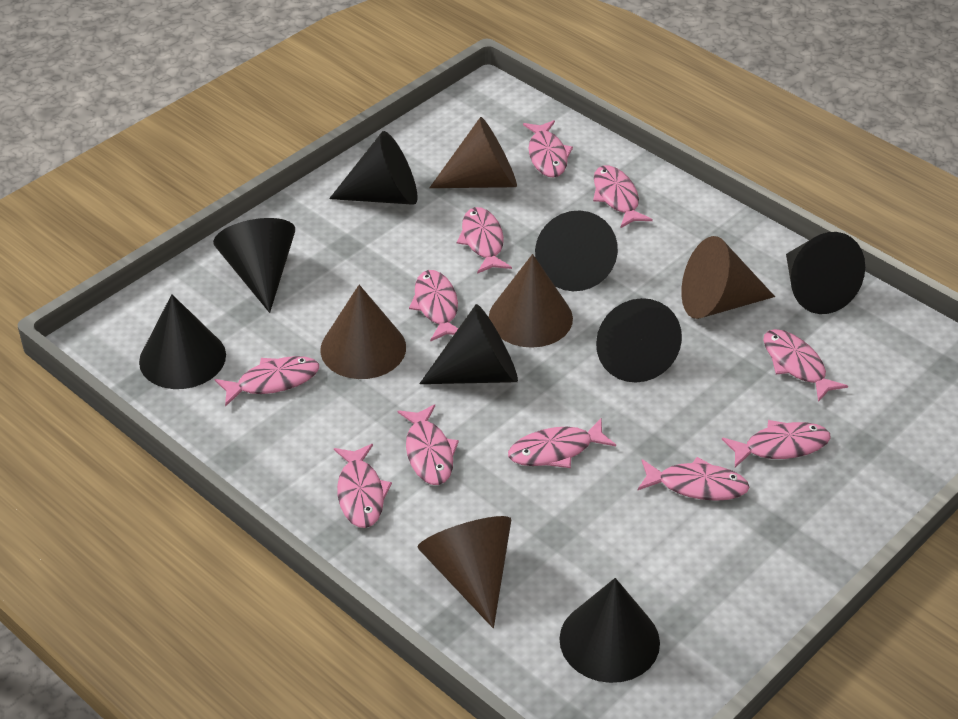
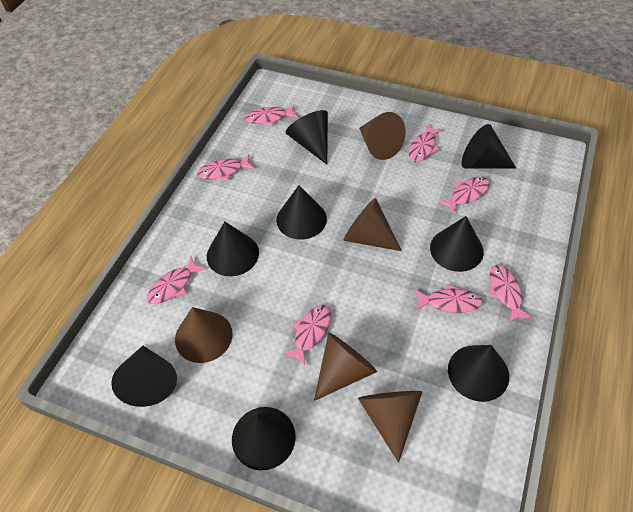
pink fish: 11 -> 8

